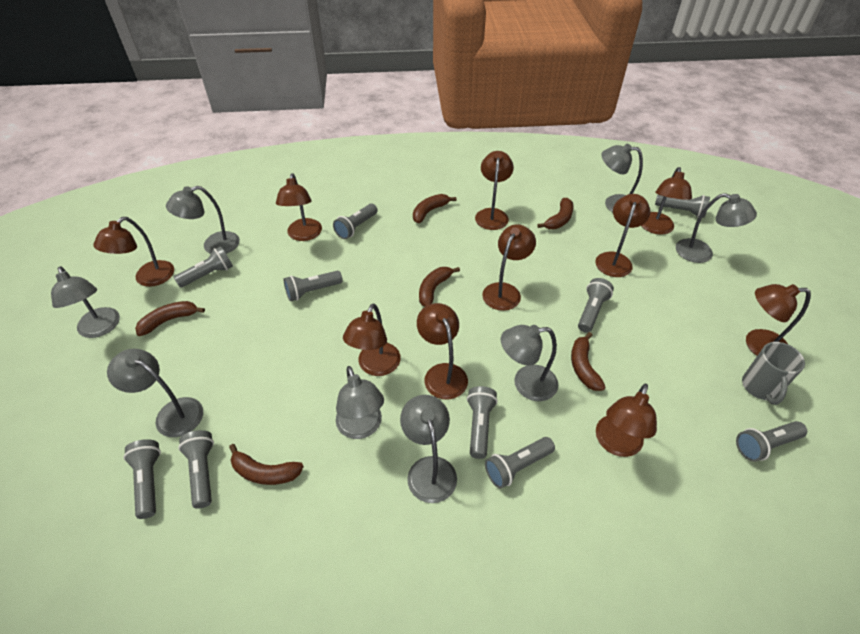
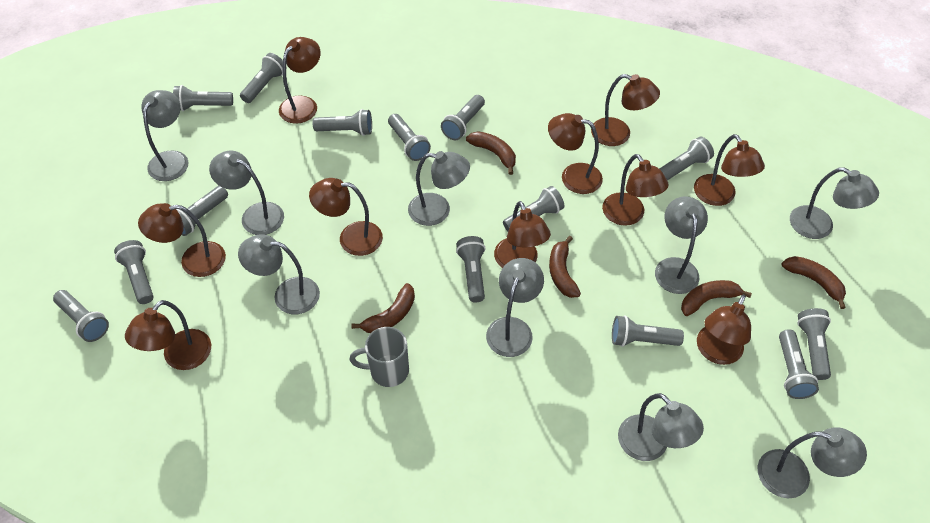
brown banana: 6 -> 5
grey flashlight: 10 -> 14
grey lamp: 8 -> 9

